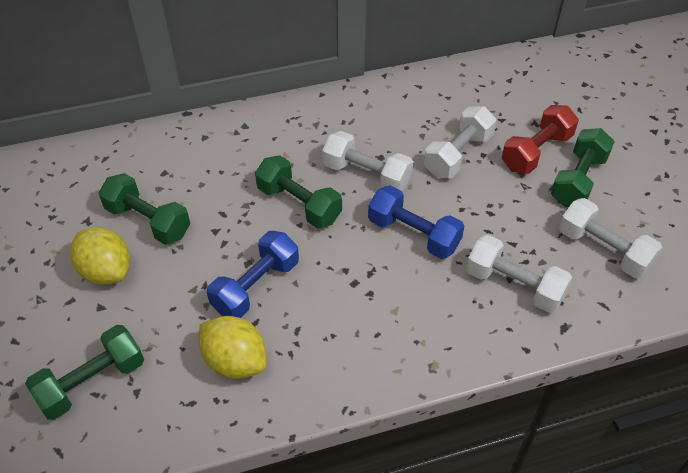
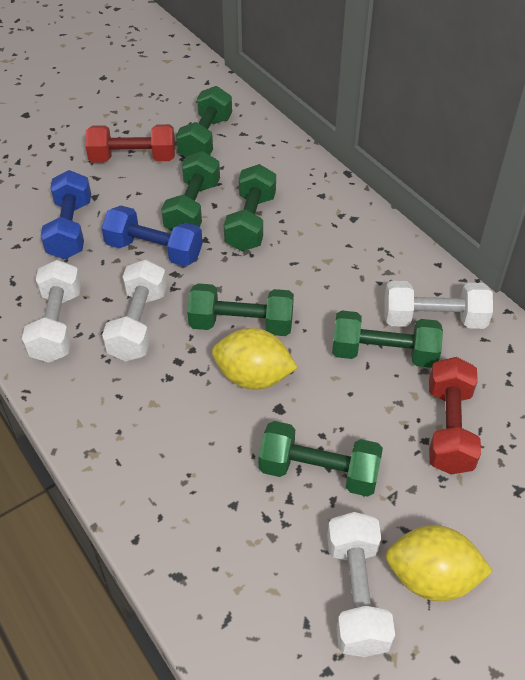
green dumbbell: 4 -> 6
red dumbbell: 1 -> 2

